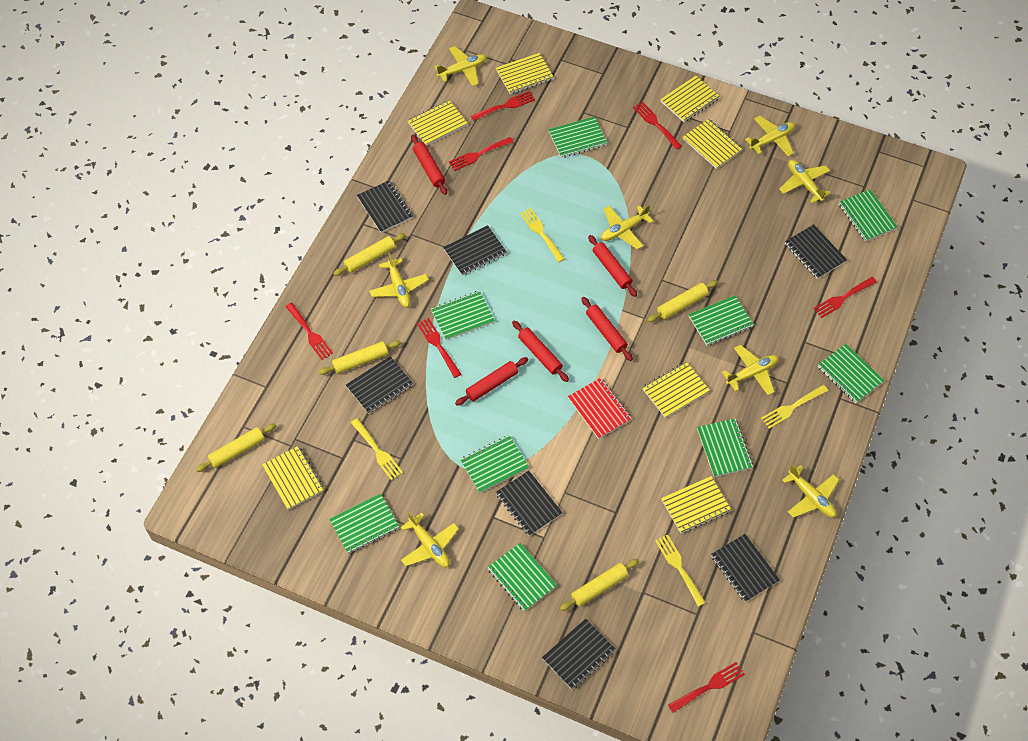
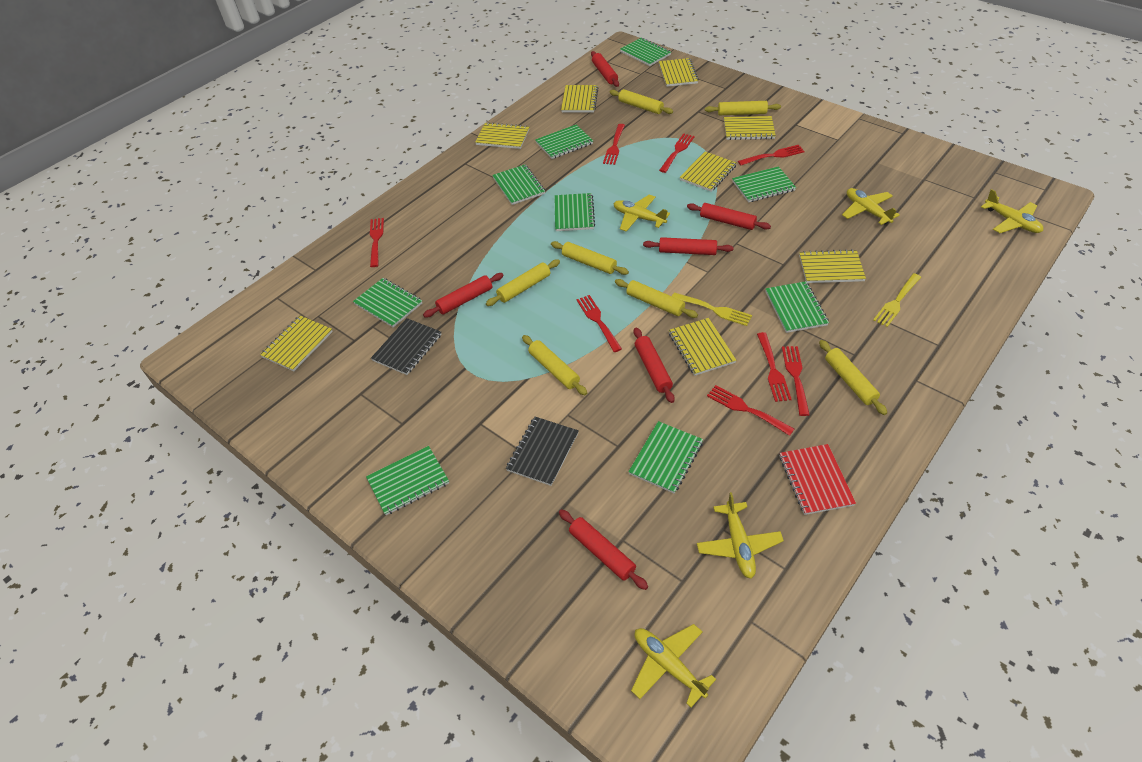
black notebook: 7 -> 2
red fork: 7 -> 8
red rolling pin: 5 -> 6
yellow fork: 4 -> 2
yellow notebook: 7 -> 8
yellow plane: 8 -> 5
yellow rolling pin: 5 -> 7

